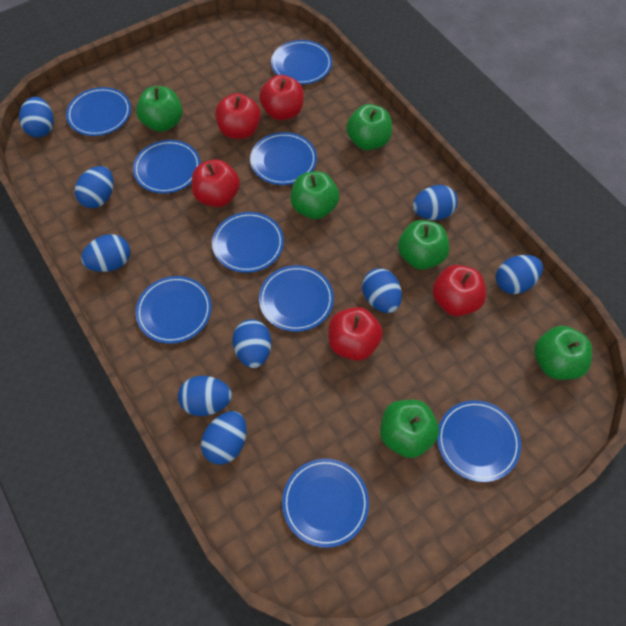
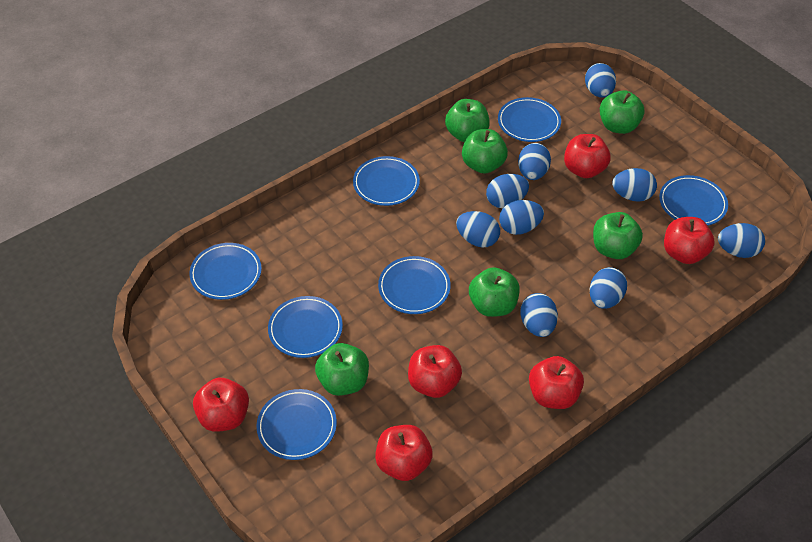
blue plate: 9 -> 7
red apple: 5 -> 6

